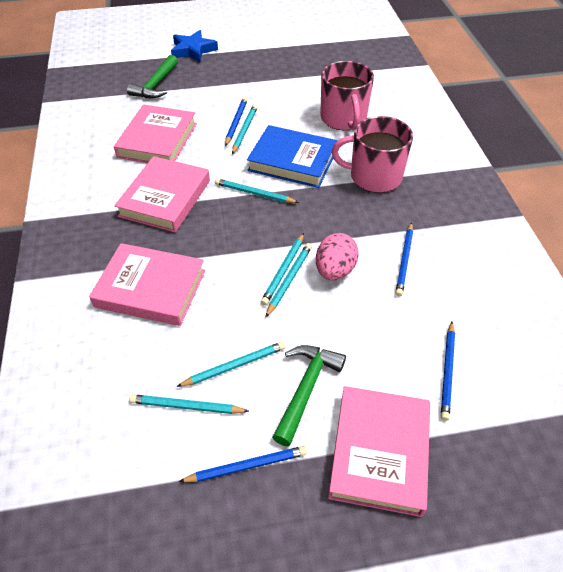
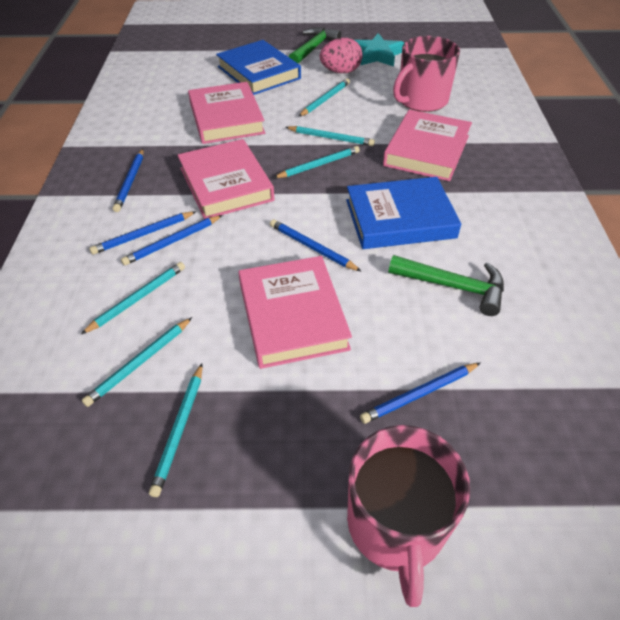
blue book: 1 -> 2
blue pencil: 4 -> 5
blue star: 1 -> 0
turquoise star: 0 -> 1

